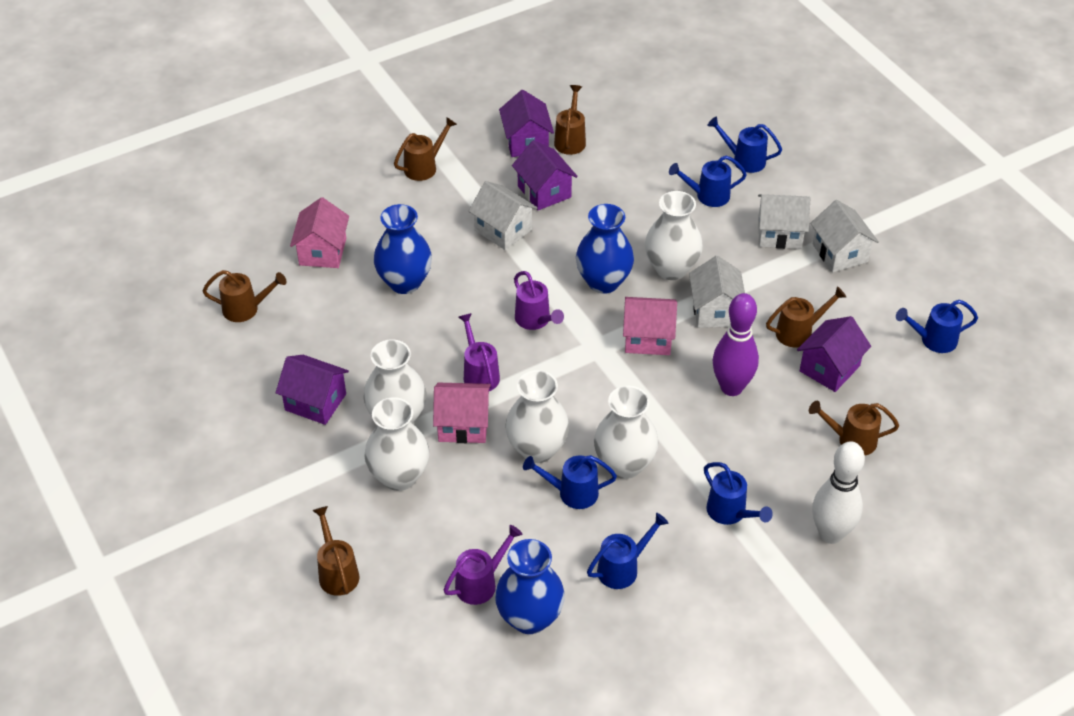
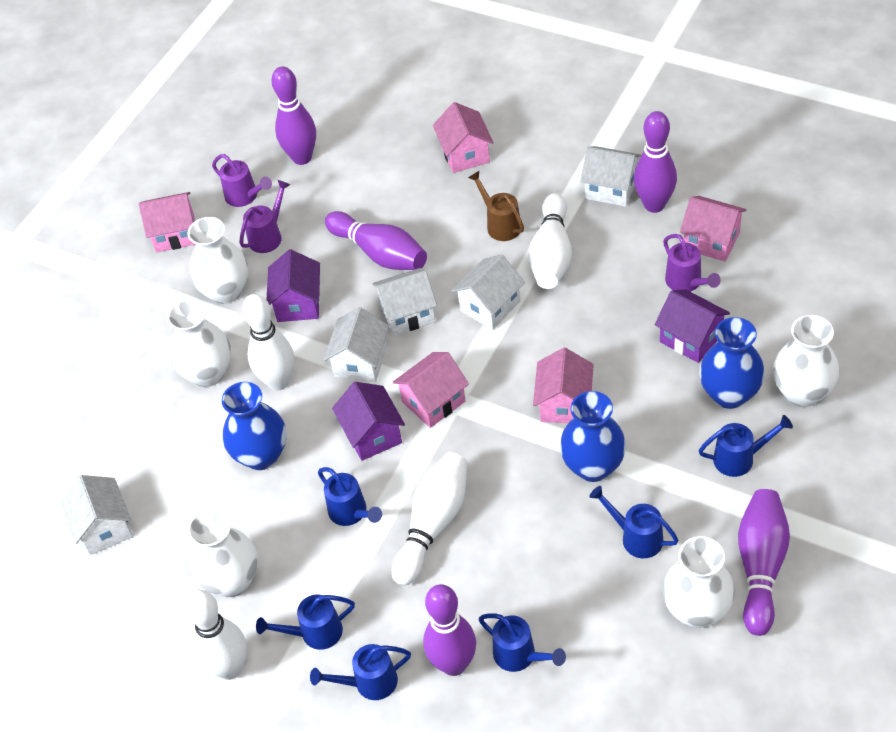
brown watering can: 6 -> 1
pink house: 3 -> 5
purple bowling pin: 1 -> 5
purple house: 4 -> 3
white bowling pin: 1 -> 4
white house: 4 -> 5

